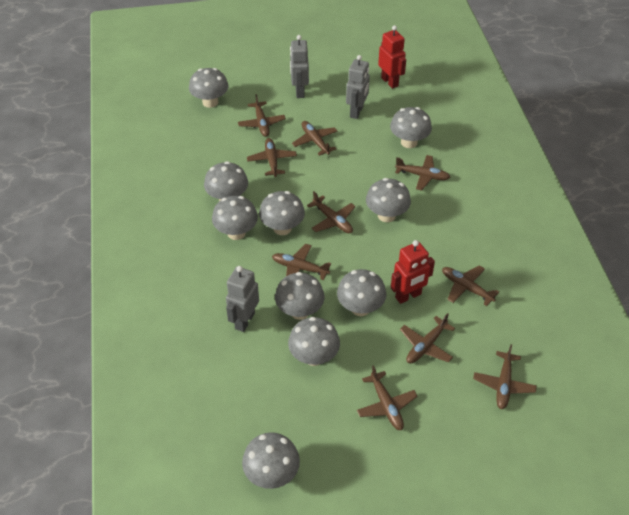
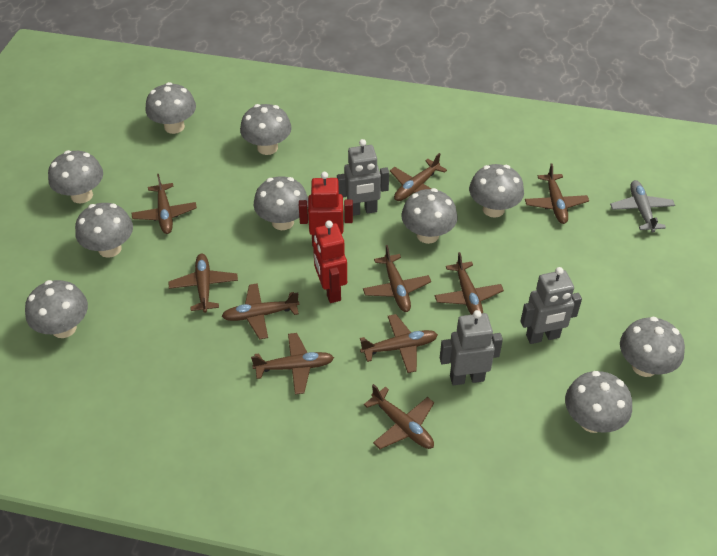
grey plane: 0 -> 1

